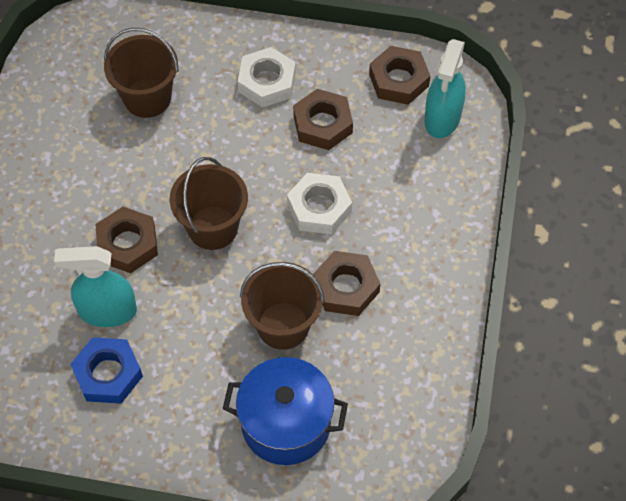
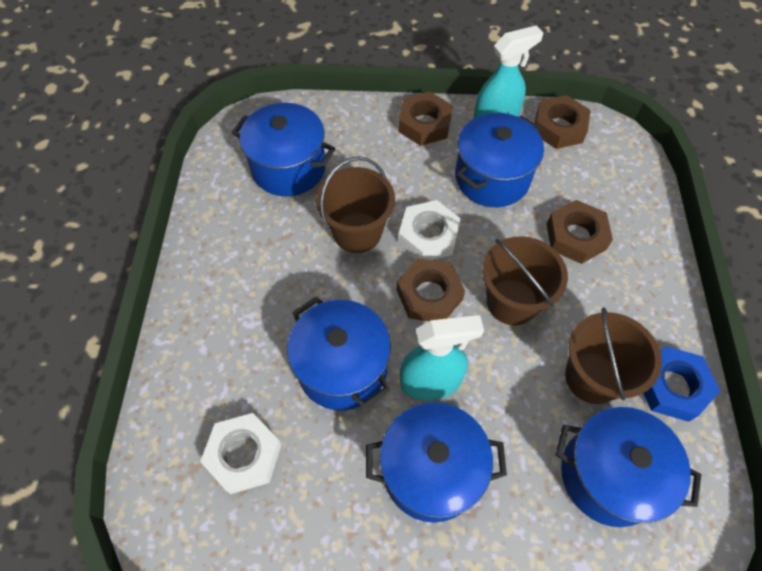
blue pot: 1 -> 5

